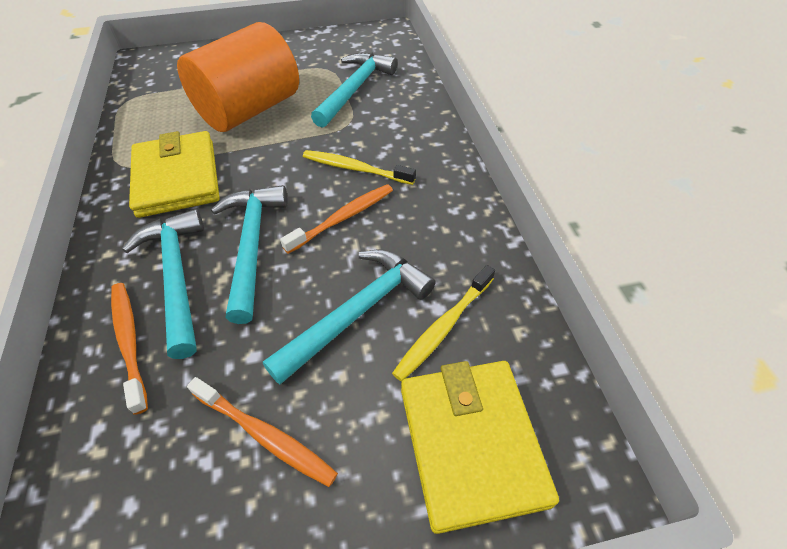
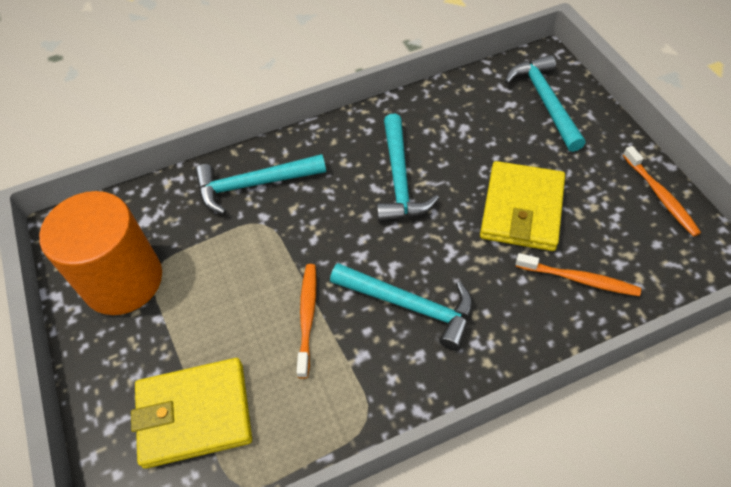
yellow toothbrush: 2 -> 0

